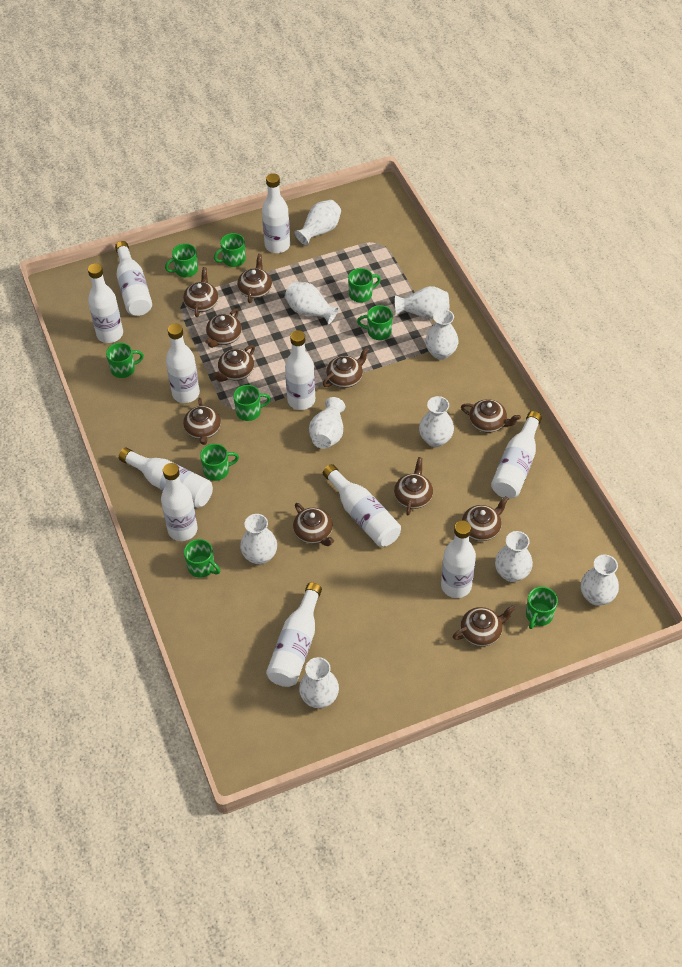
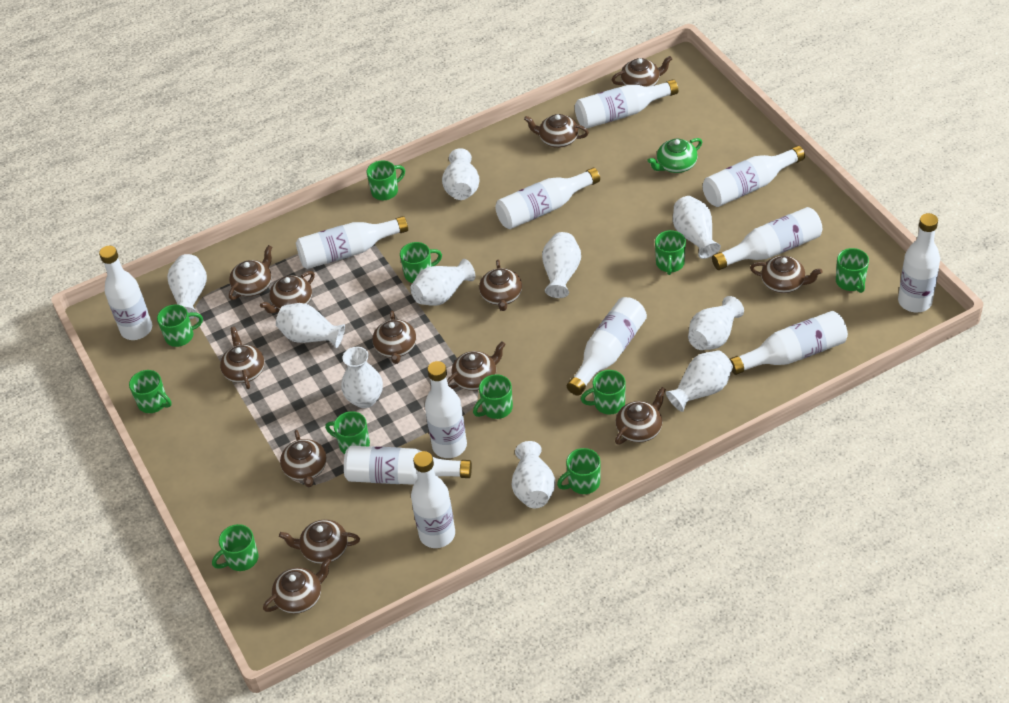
brown teapot: 11 -> 13
green mug: 9 -> 11
green teapot: 0 -> 1
white bottle: 11 -> 12

